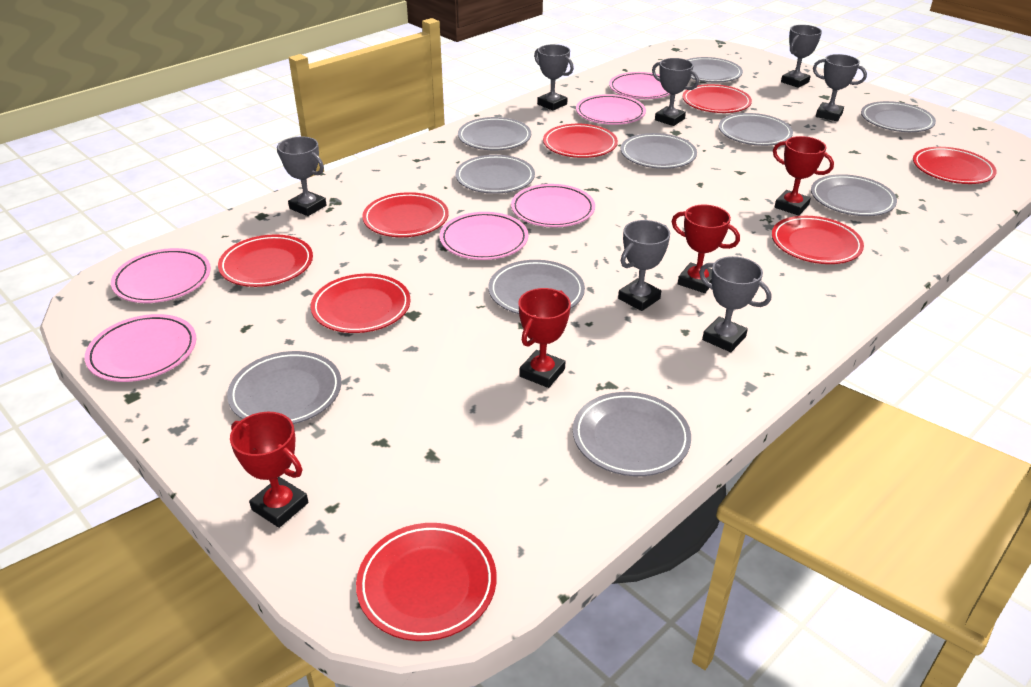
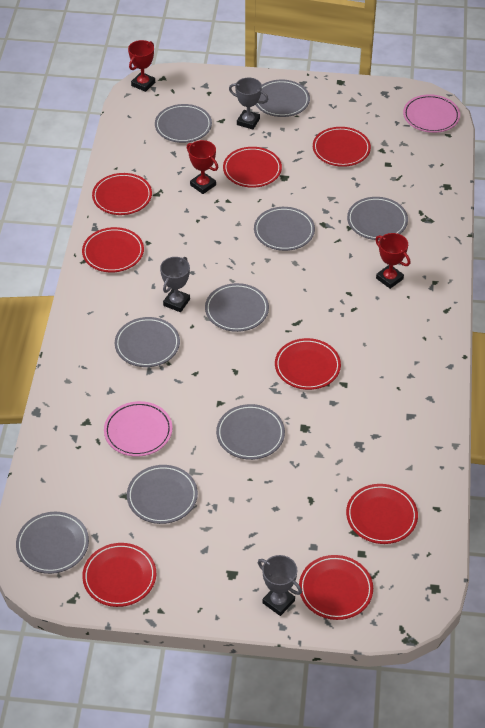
grey plate: 10 -> 9
grey trophy: 7 -> 3
pink plate: 6 -> 2
red trophy: 4 -> 3

